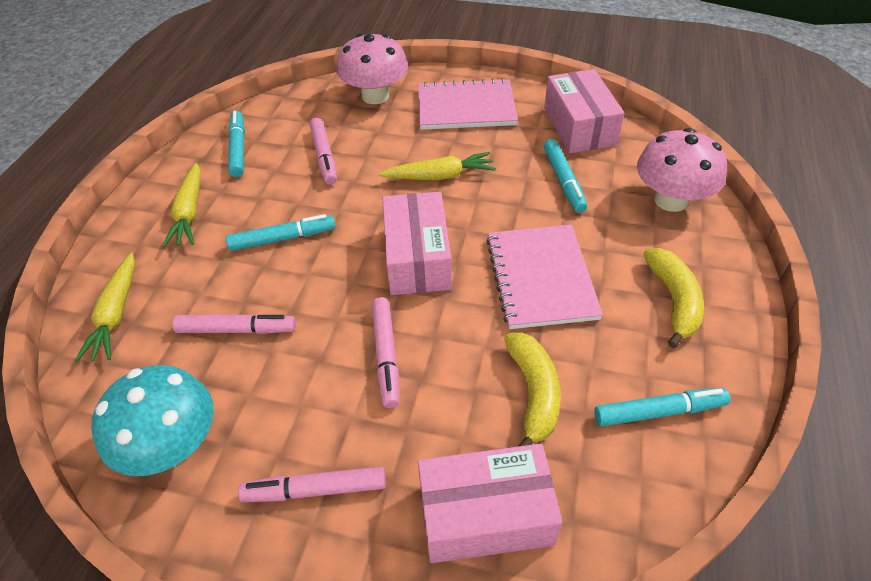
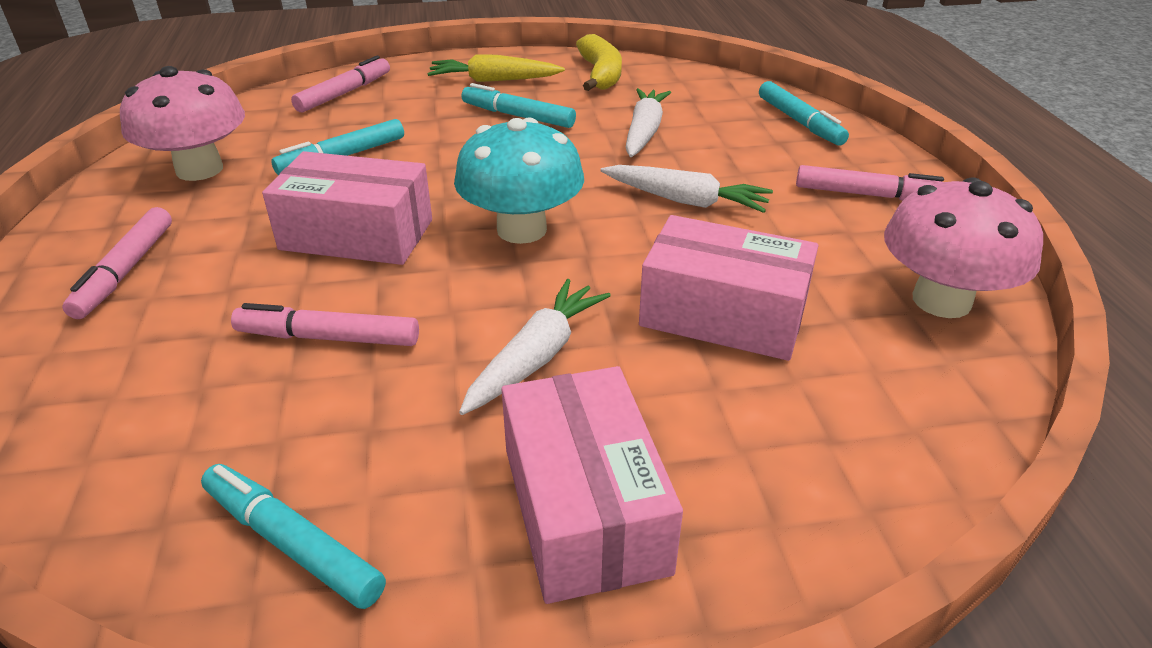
pink notebook: 2 -> 0
white carrot: 0 -> 3
yellow banana: 2 -> 1
yellow carrot: 3 -> 1

